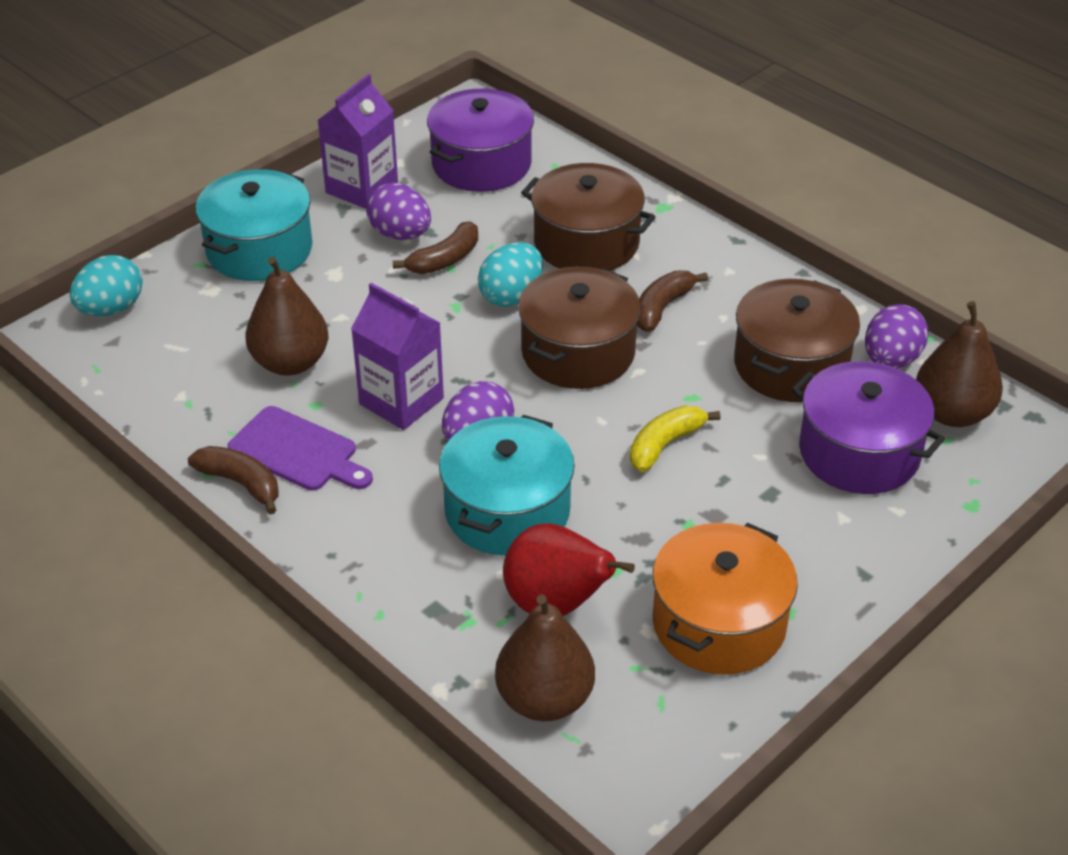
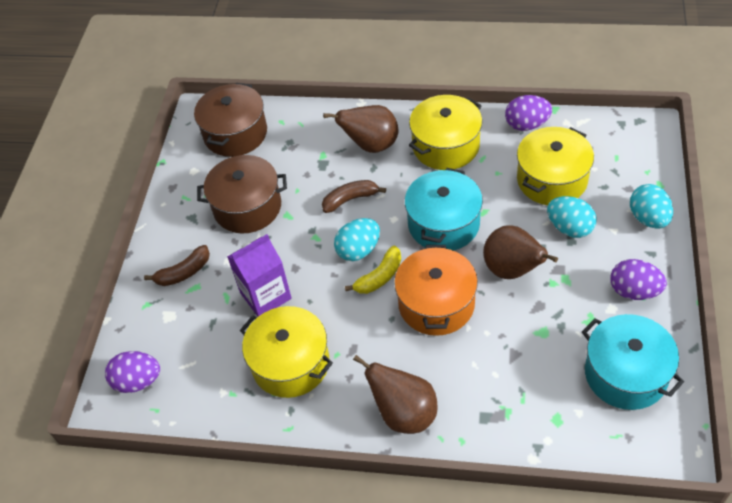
brown banana: 3 -> 2
brown pot: 3 -> 2
purple carton: 2 -> 1
purple cutting board: 1 -> 0
purple pot: 2 -> 0
red pear: 1 -> 0
turquoise egg: 2 -> 3
yellow pot: 0 -> 3

